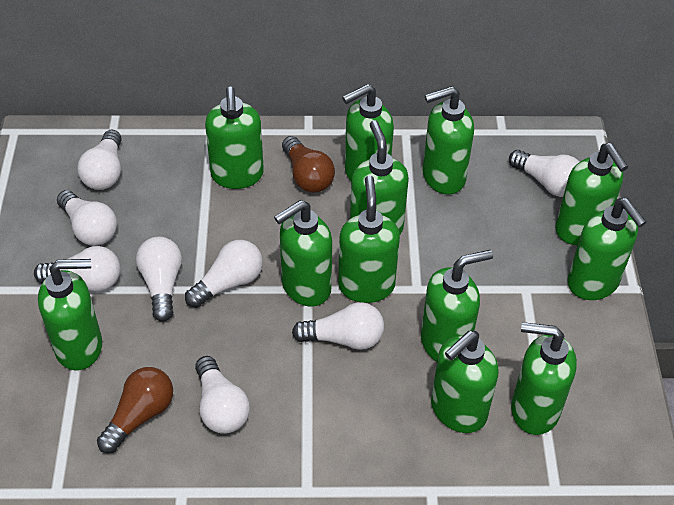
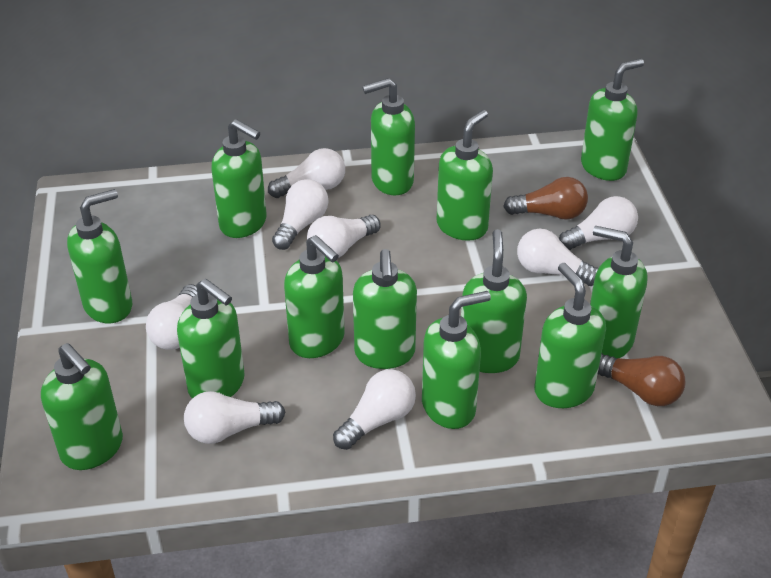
green soap dispenser: 12 -> 13

